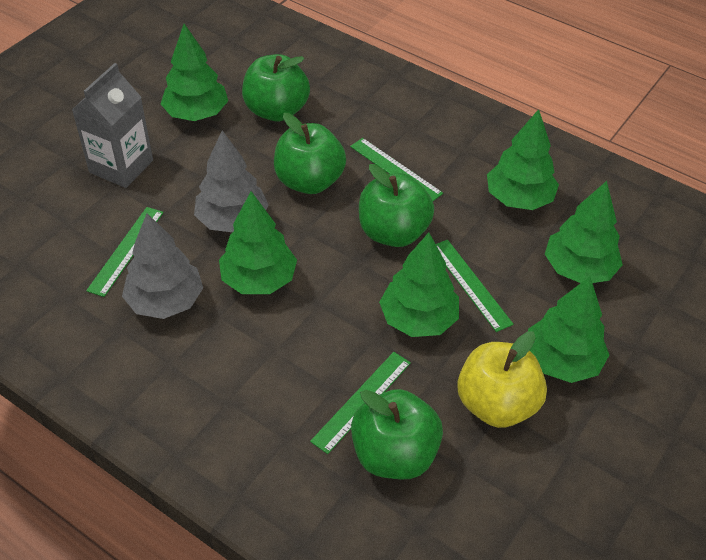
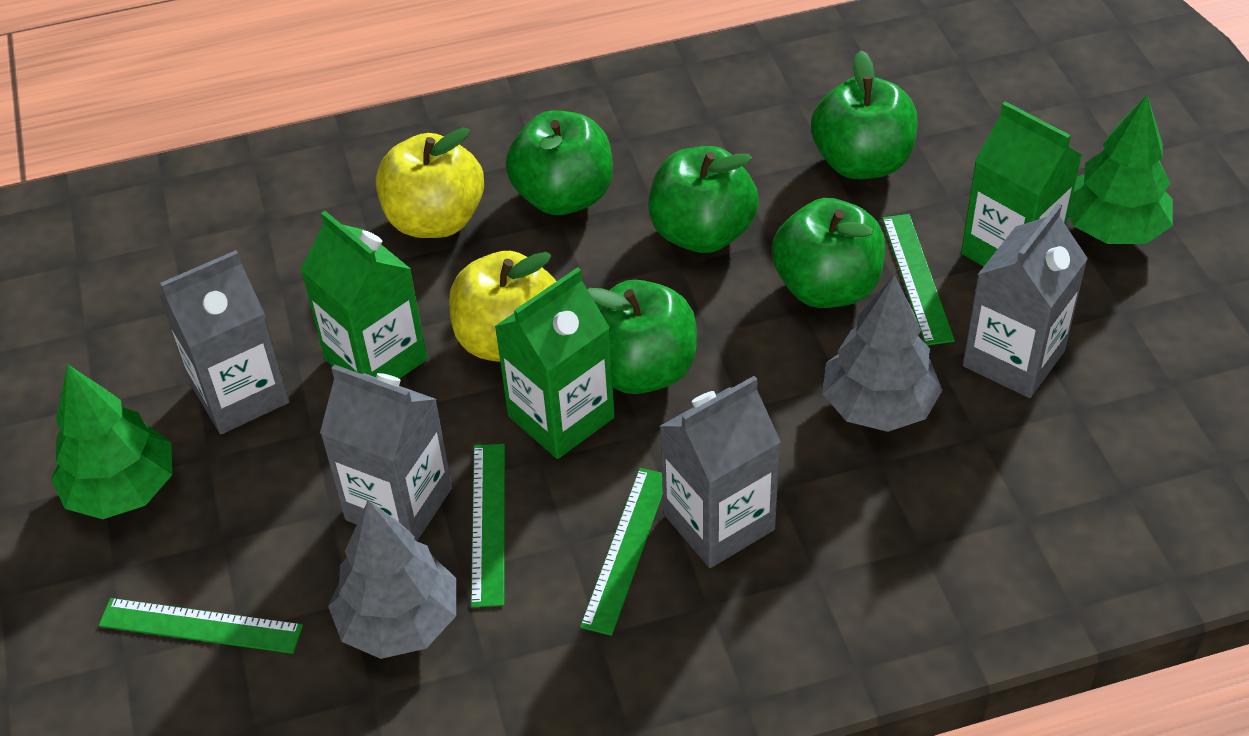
green apple: 4 -> 5
green carton: 0 -> 3
green tree: 6 -> 2
grey carton: 1 -> 4
yellow apple: 1 -> 2

